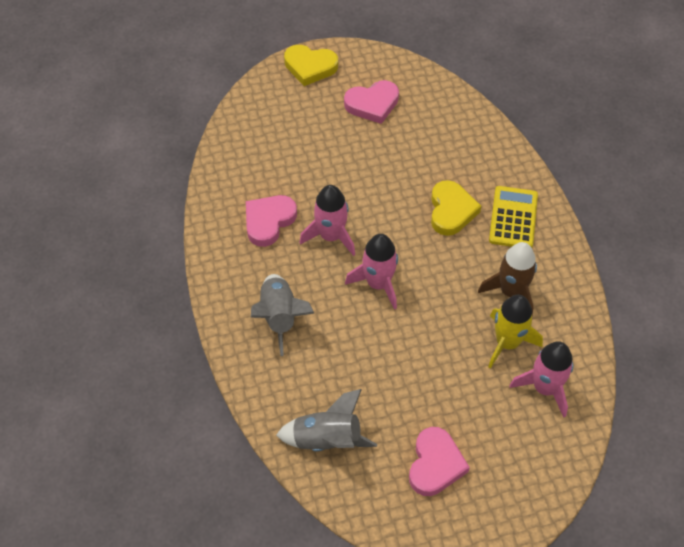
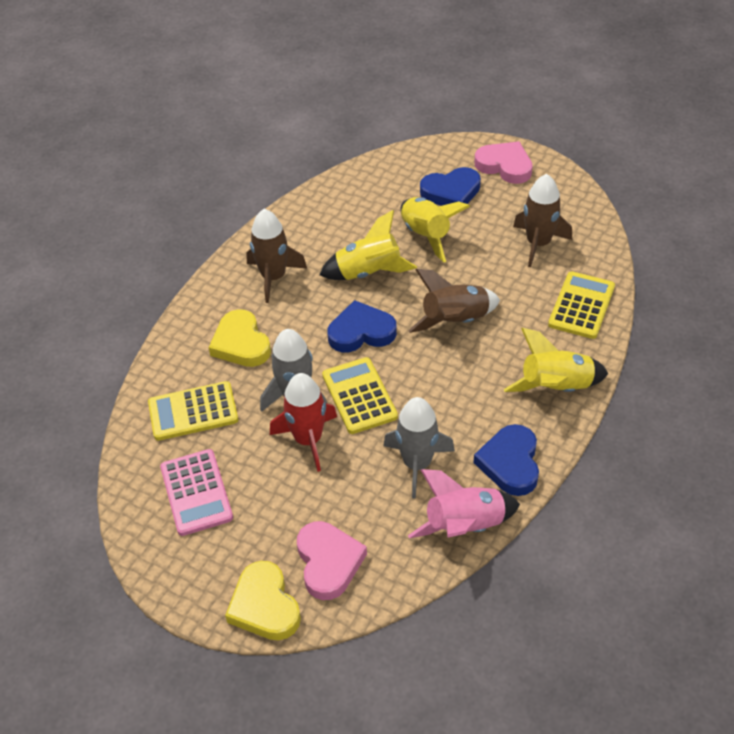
blue heart: 0 -> 3
brown rocket: 1 -> 3
pink calculator: 0 -> 1
pink heart: 3 -> 2
pink rocket: 3 -> 1
red rocket: 0 -> 1
yellow calculator: 1 -> 3
yellow rocket: 1 -> 3

